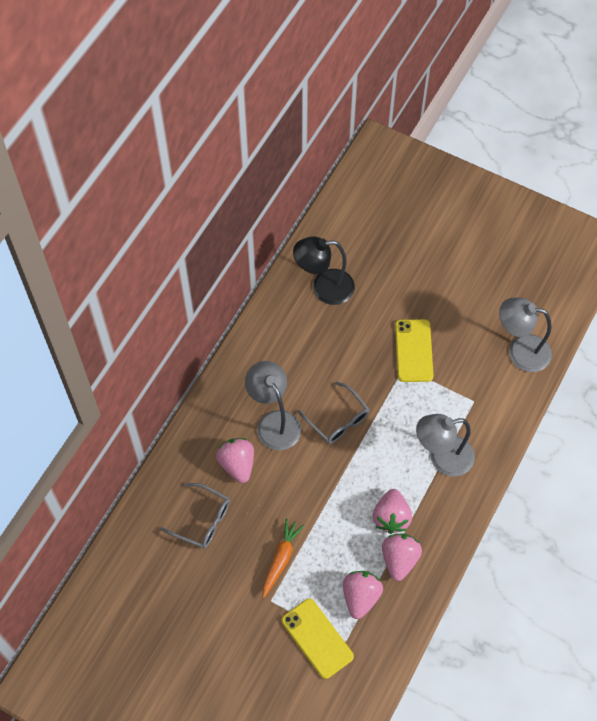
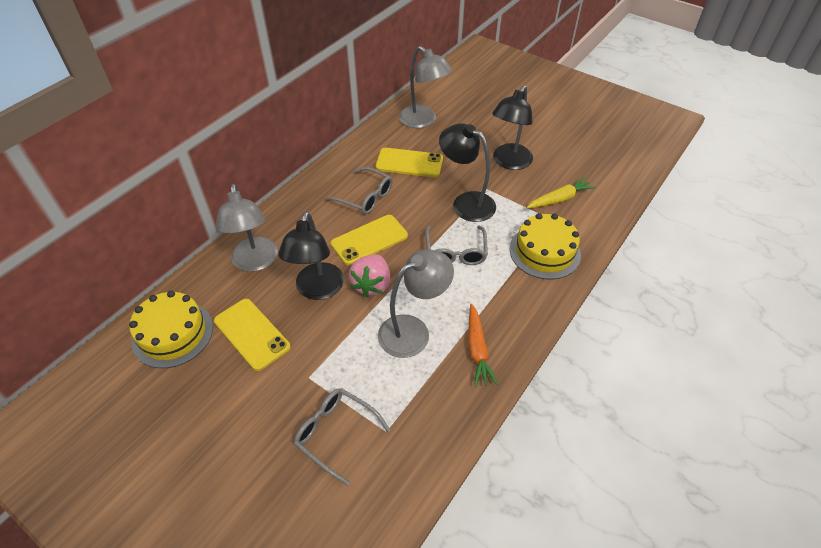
black lamp: 1 -> 3
grey glasses: 2 -> 3
pink strawberry: 4 -> 1
yellow cake: 0 -> 2
yellow carrot: 0 -> 1
yellow phone: 2 -> 3

